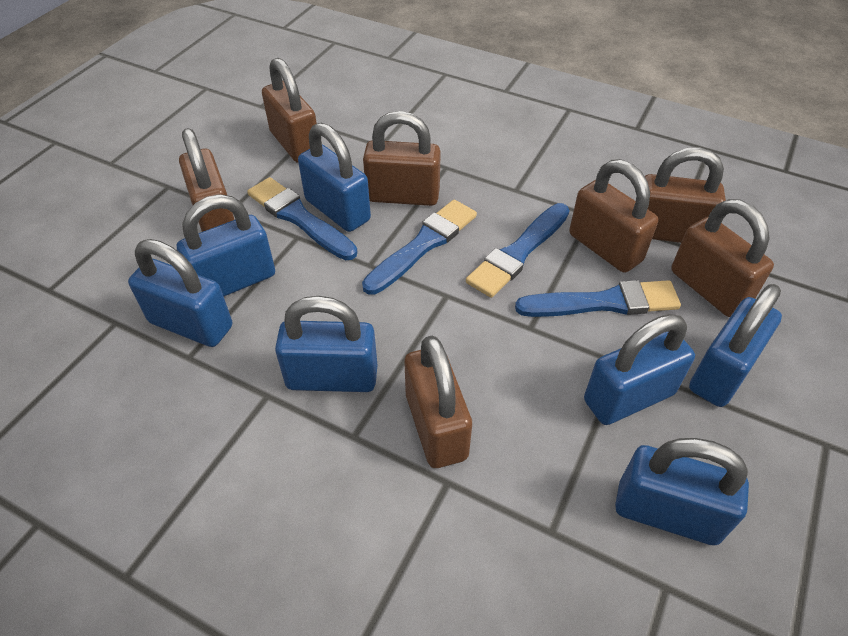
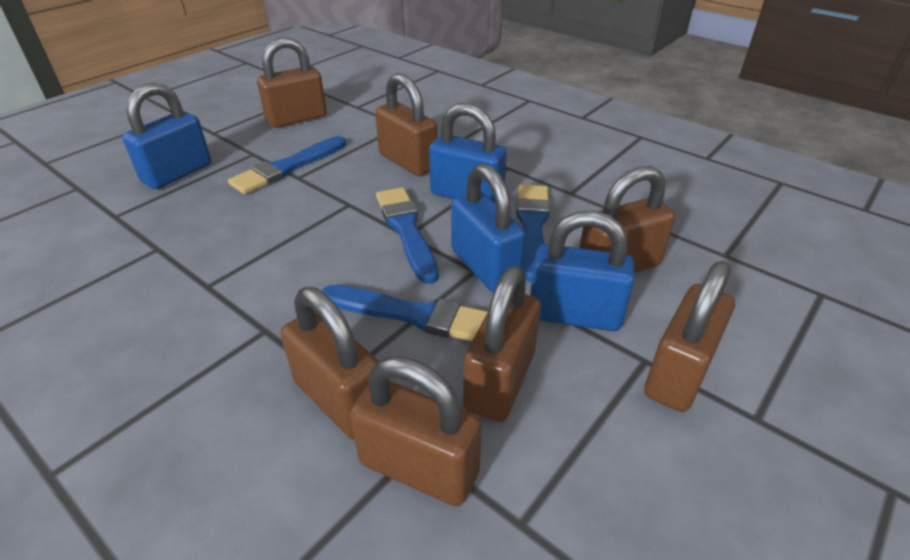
blue padlock: 7 -> 4

